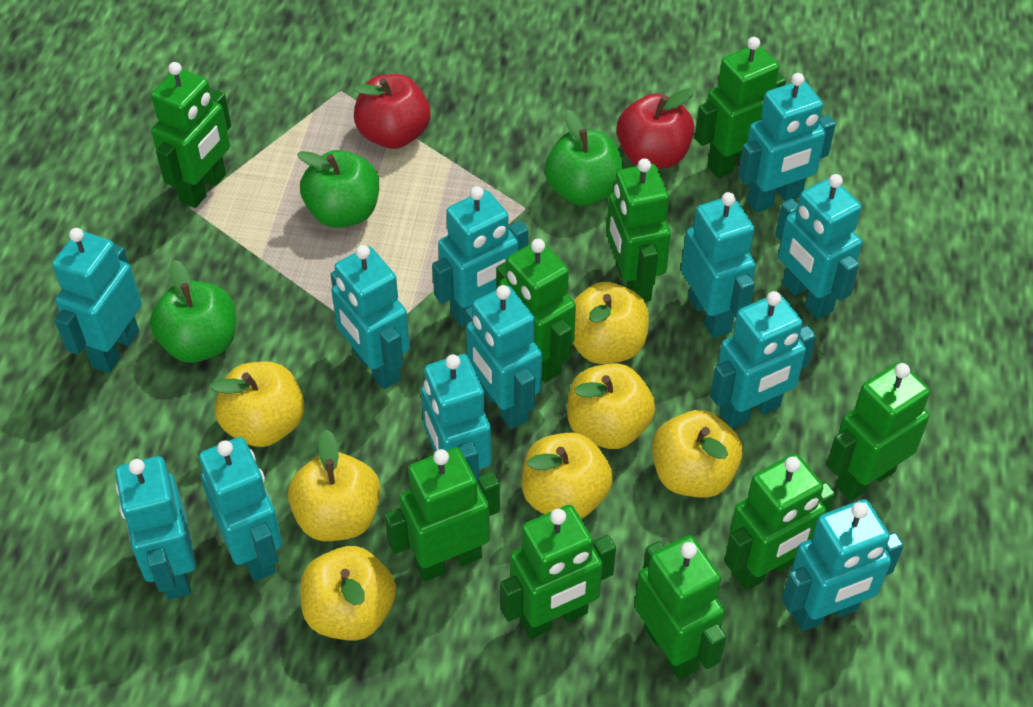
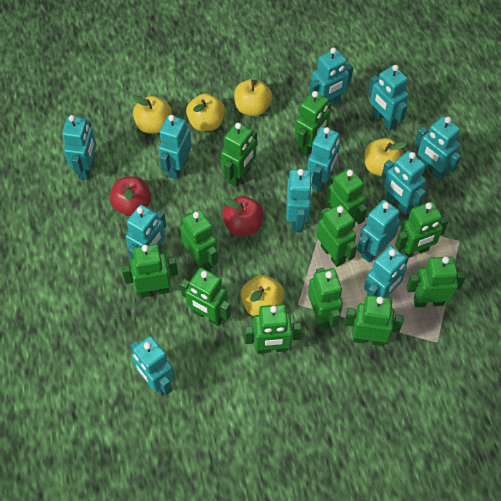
green apple: 3 -> 0
green robot: 9 -> 12
yellow apple: 7 -> 5

